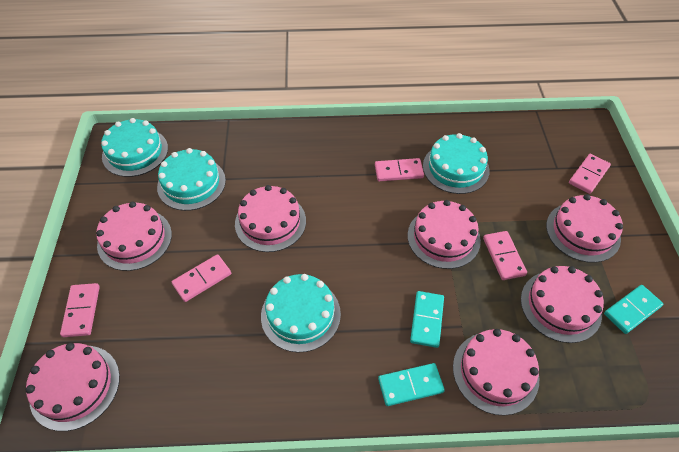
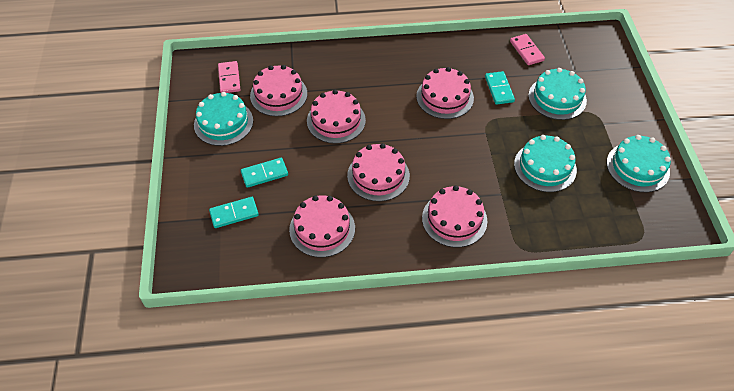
pink cake: 7 -> 6
pink domino: 5 -> 2

